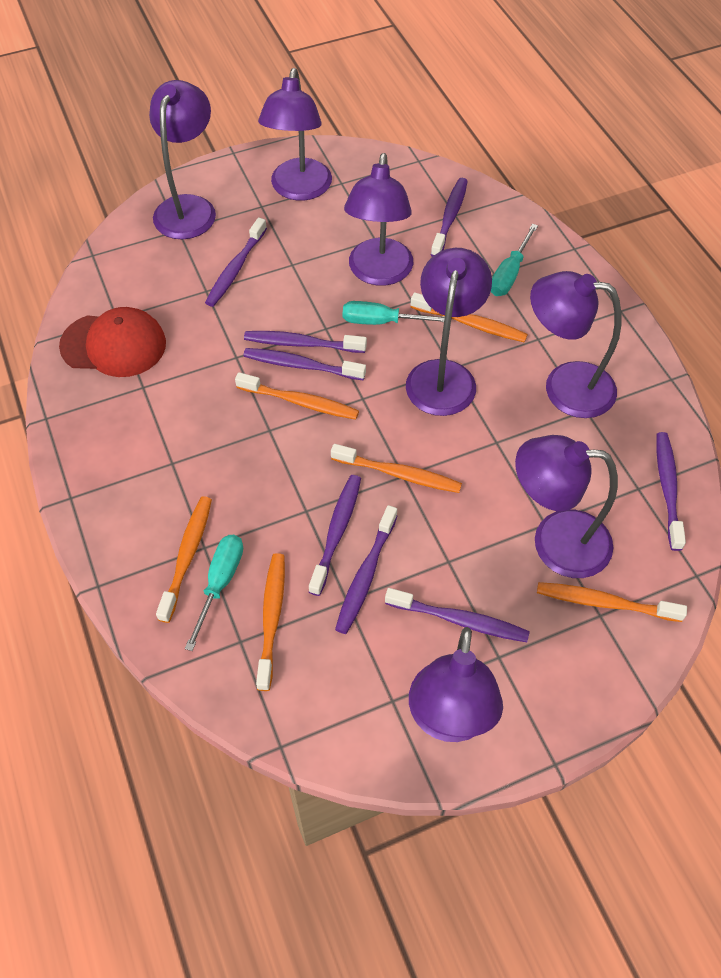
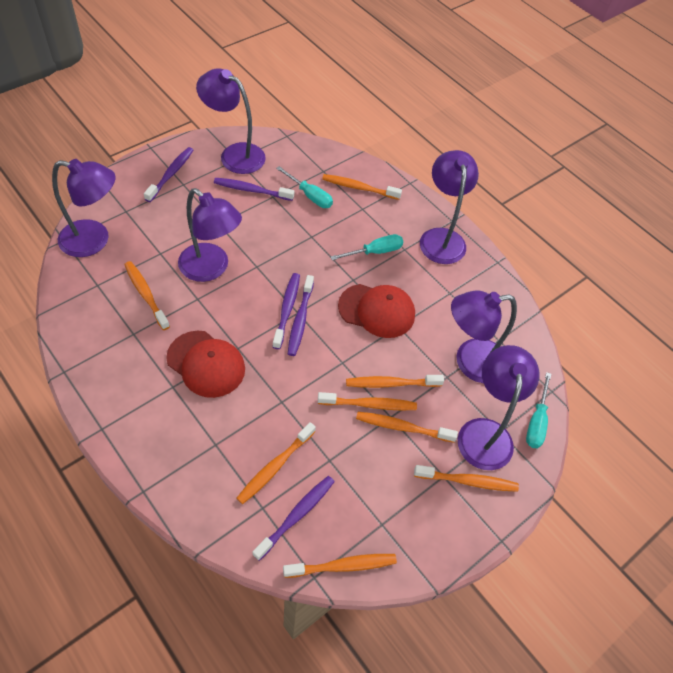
orange toothbrush: 6 -> 8
purple lamp: 7 -> 6
purple toothbrush: 8 -> 5
red cap: 1 -> 2

